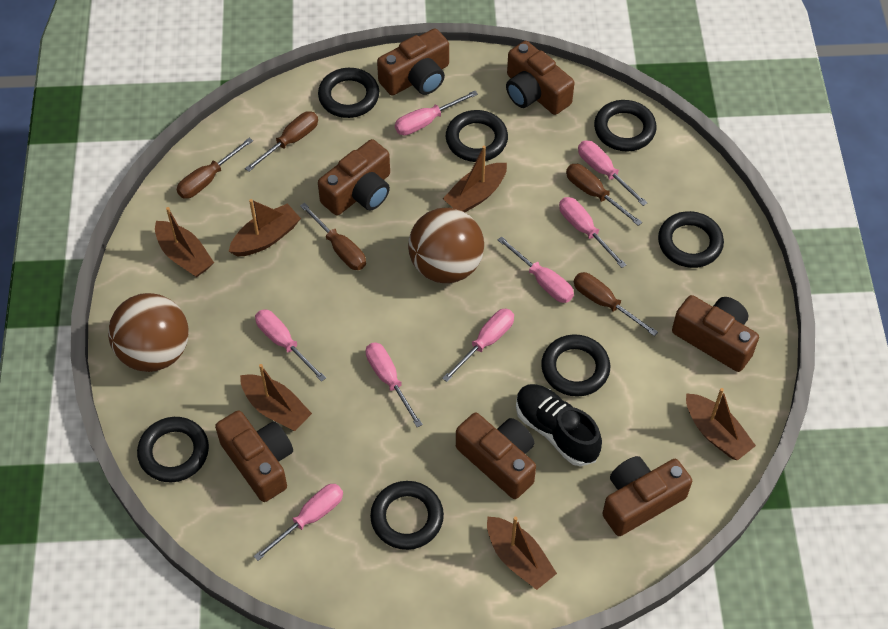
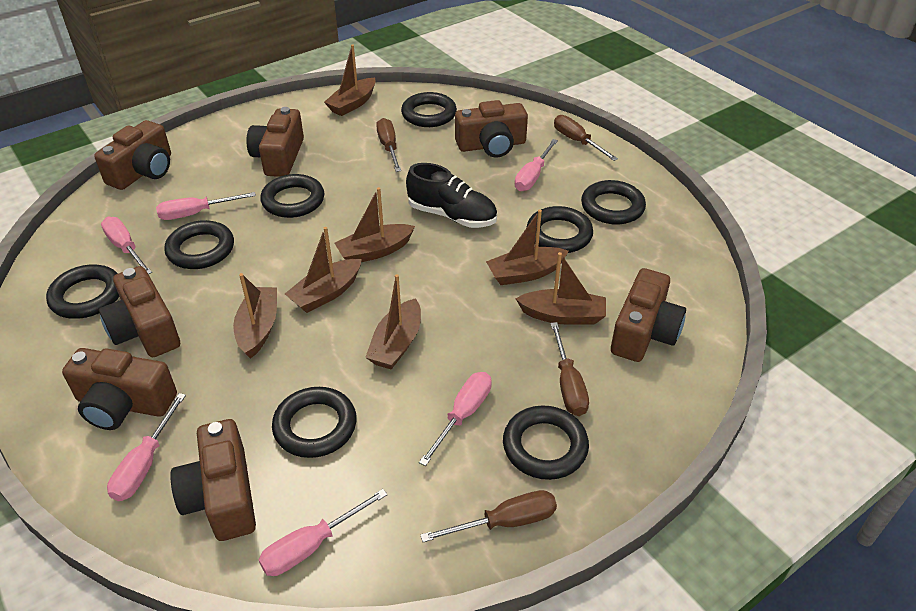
black ring: 7 -> 8
brown ball: 2 -> 0
brown boat: 6 -> 7
brown screwdriver: 5 -> 4
pink screwdriver: 8 -> 6

